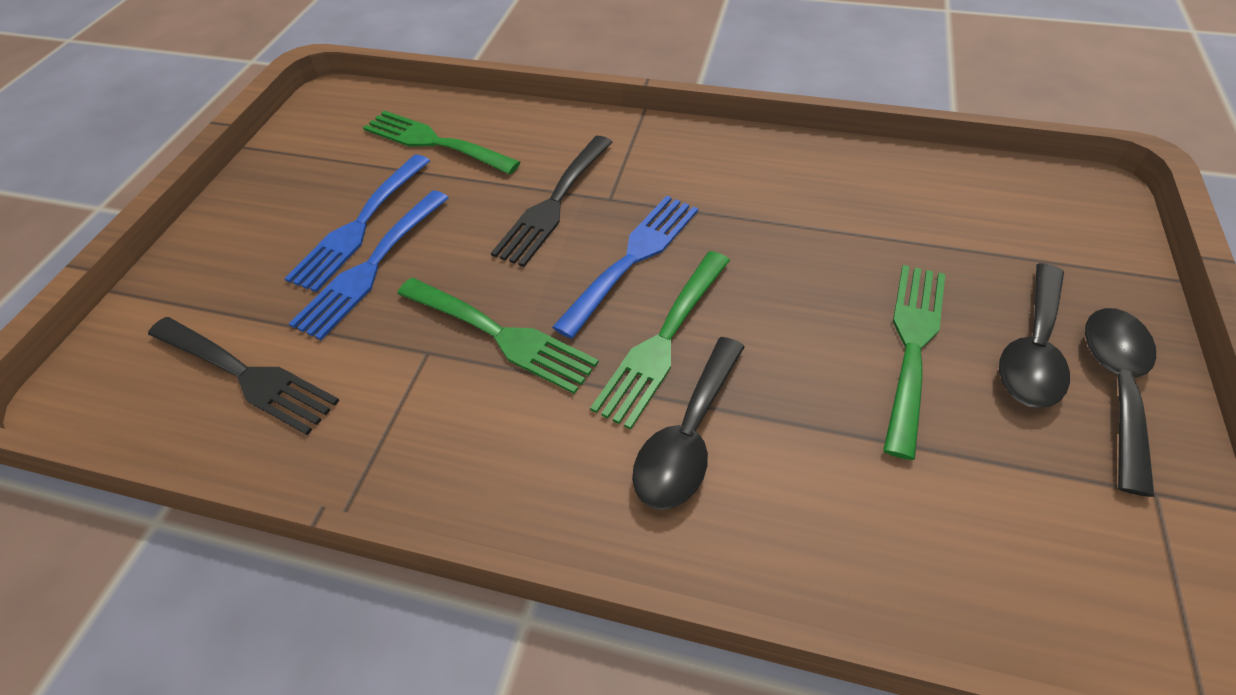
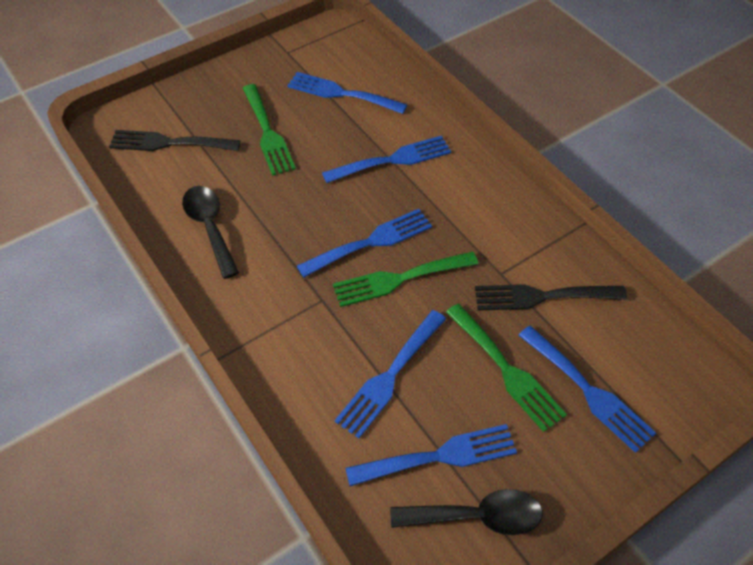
black spoon: 3 -> 2
blue fork: 3 -> 6
green fork: 4 -> 3

